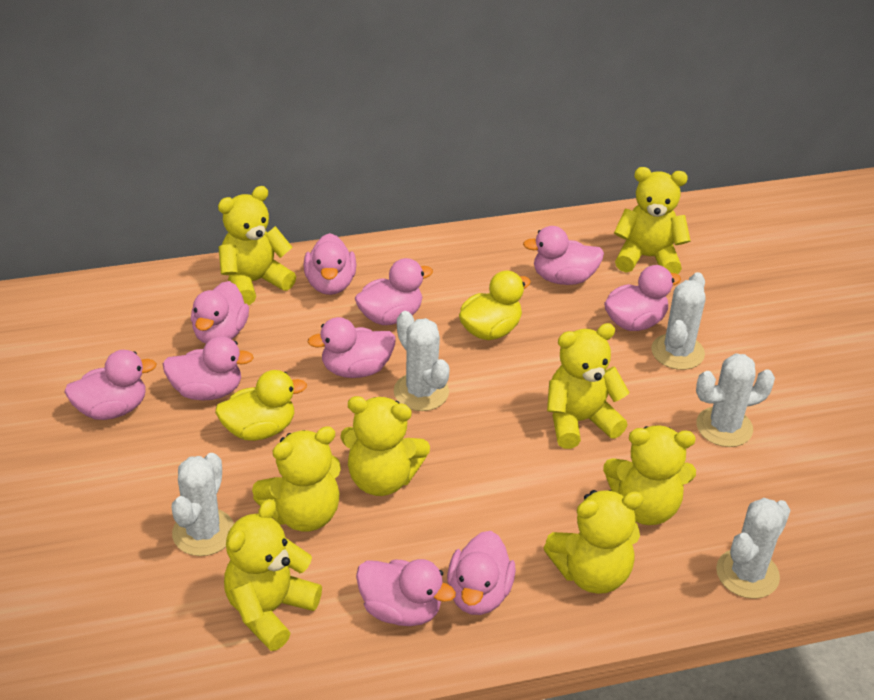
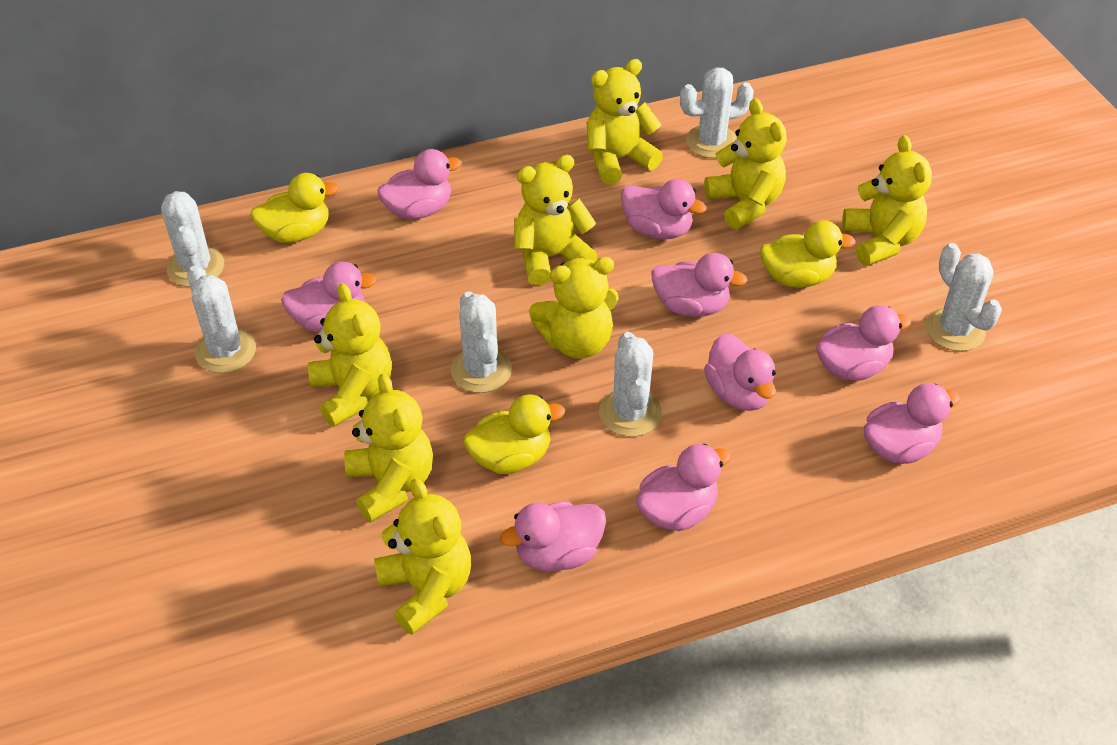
pink duck: 10 -> 9
white cactus: 5 -> 6
yellow duck: 2 -> 3

